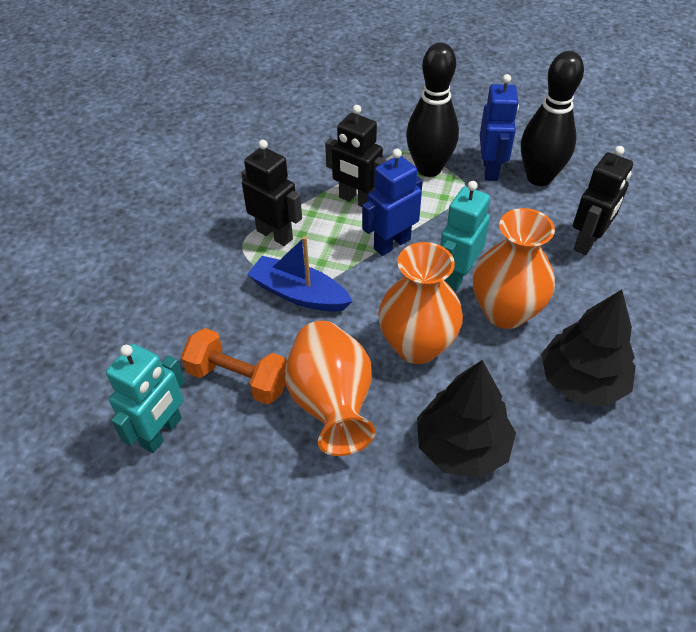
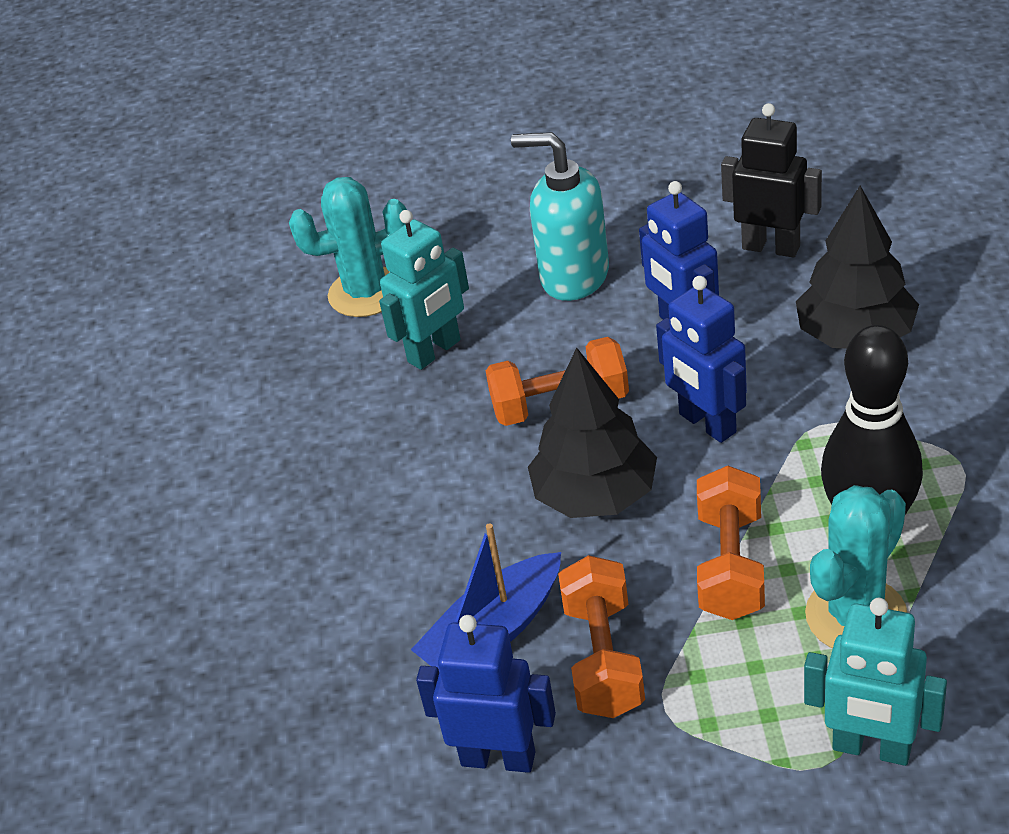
black bowling pin: 2 -> 1
black robot: 3 -> 1
blue robot: 2 -> 3
orange dumbbell: 1 -> 3
orange vase: 3 -> 0
turquoise cactus: 0 -> 2
turquoise soap dispenser: 0 -> 1

